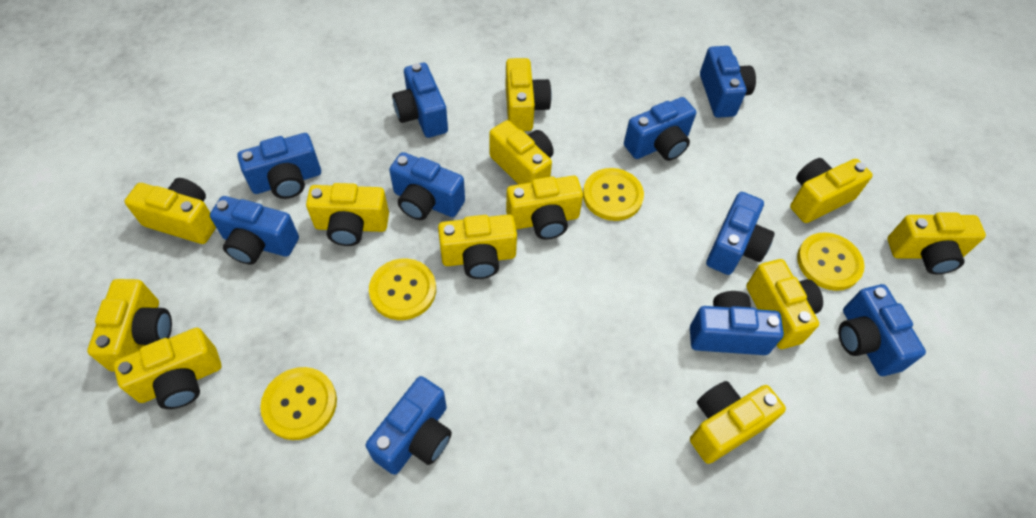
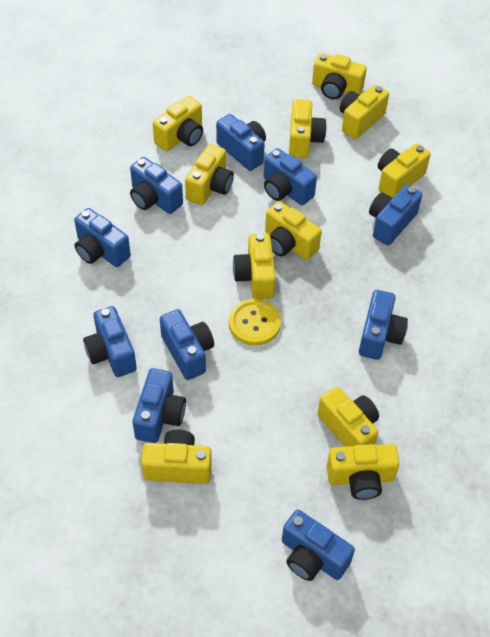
yellow button: 4 -> 1
yellow camera: 12 -> 11

